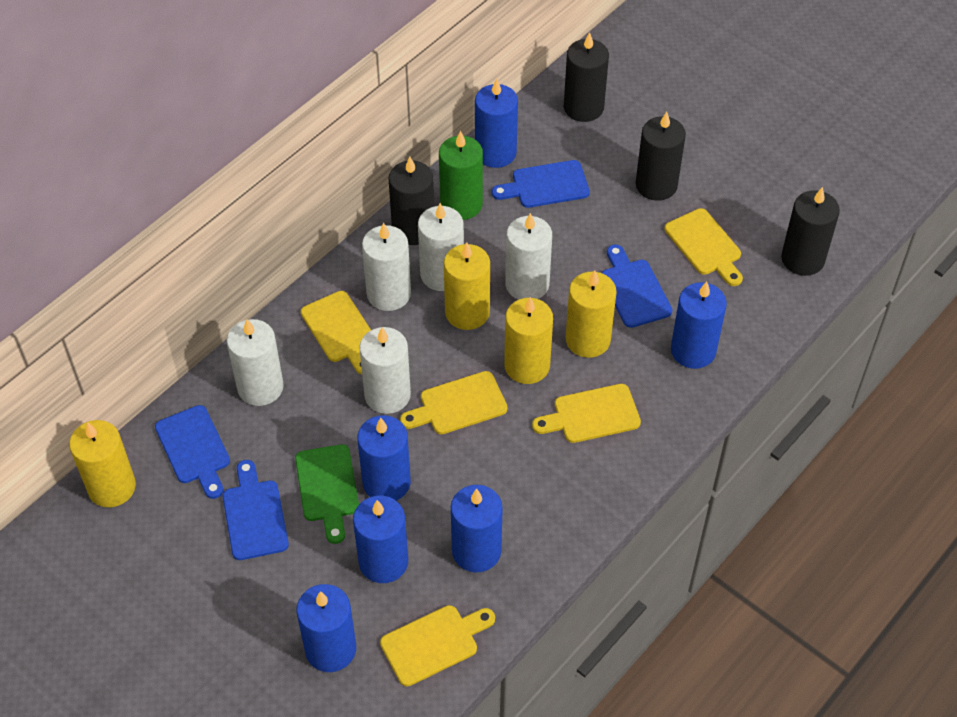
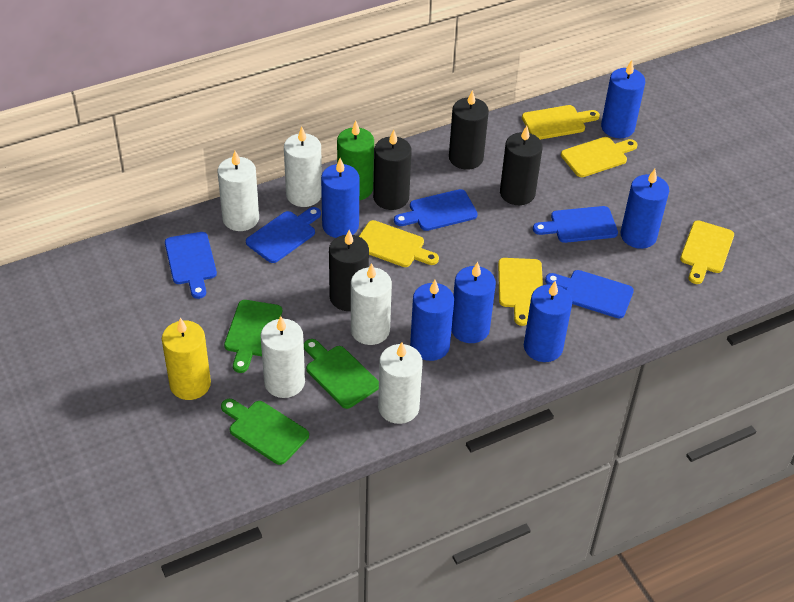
blue cutting board: 4 -> 5
green cutting board: 1 -> 3
yellow candle: 4 -> 1

